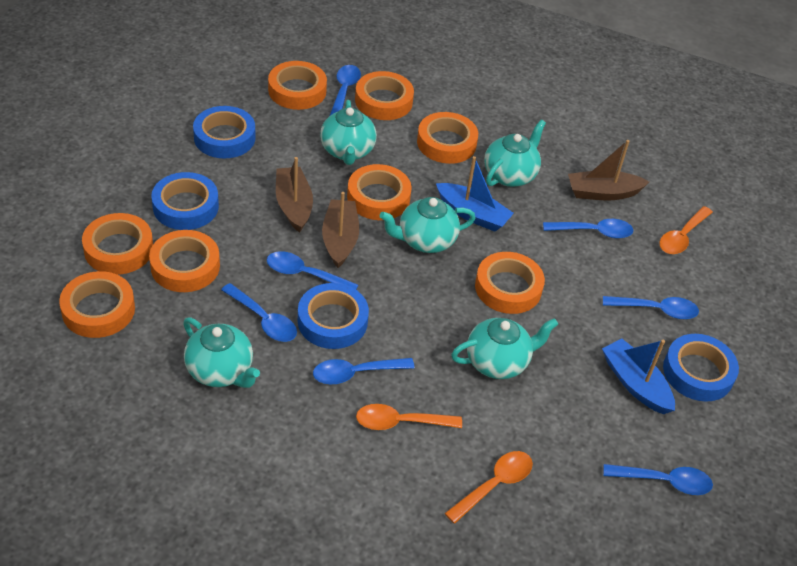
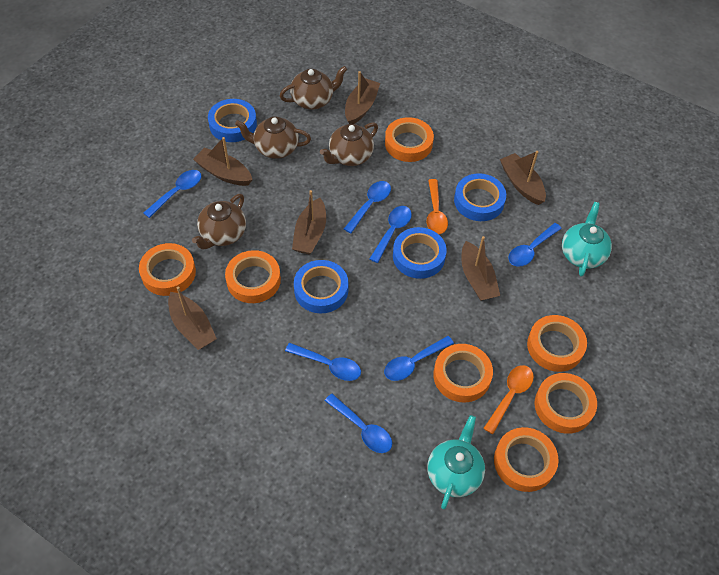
blue boat: 2 -> 0
brown boat: 3 -> 6
brown teapot: 0 -> 4
orange spoon: 3 -> 2
orange tape: 8 -> 7
turquoise teapot: 5 -> 2

